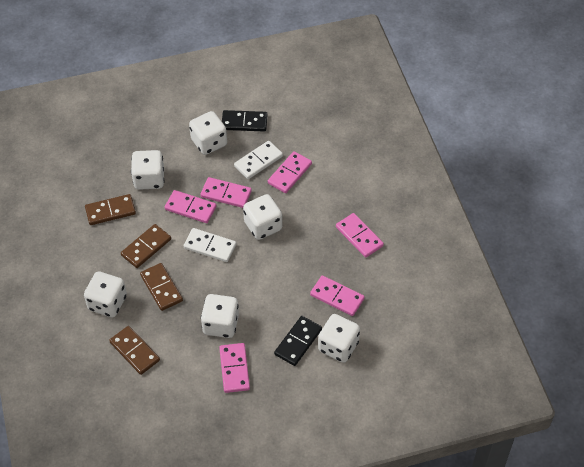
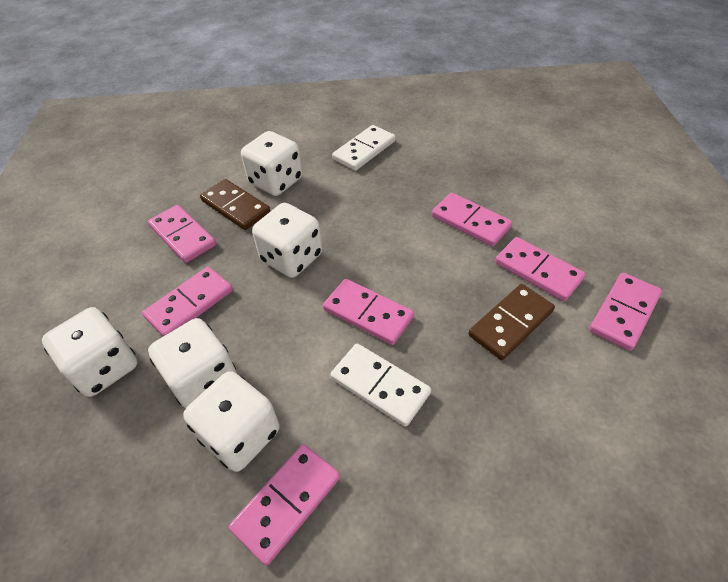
black domino: 2 -> 0
brown domino: 4 -> 2
pink domino: 6 -> 7
white dice: 6 -> 5

